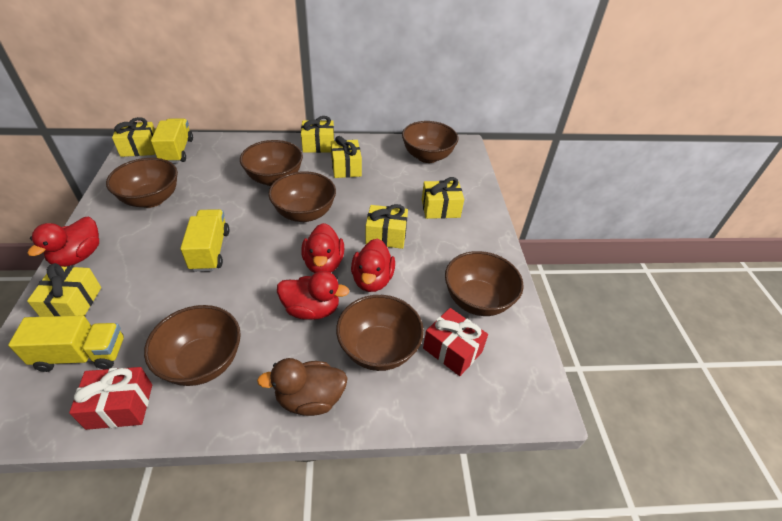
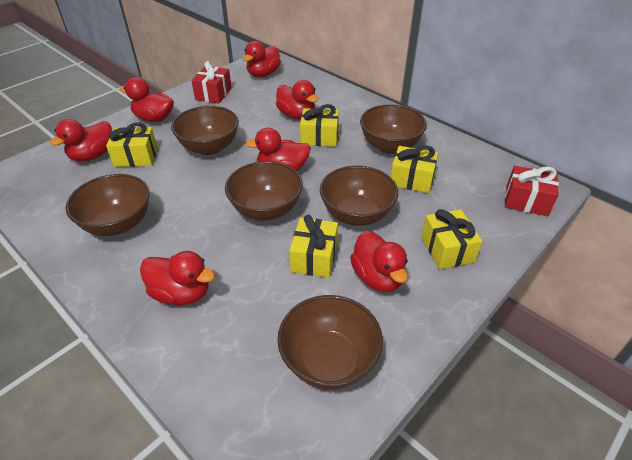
brown bowl: 7 -> 6
brown duck: 1 -> 0
red duck: 4 -> 7
yellow gift: 6 -> 5
yellow truck: 3 -> 0

